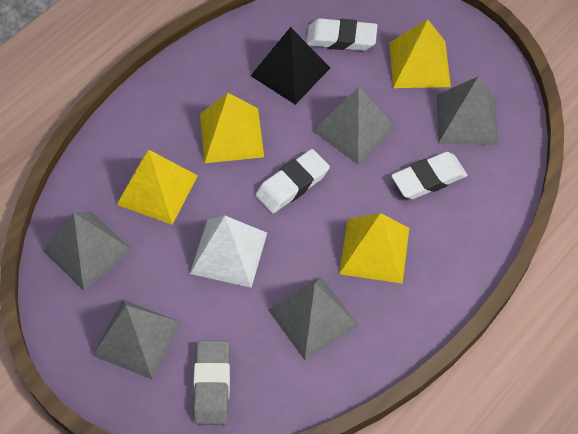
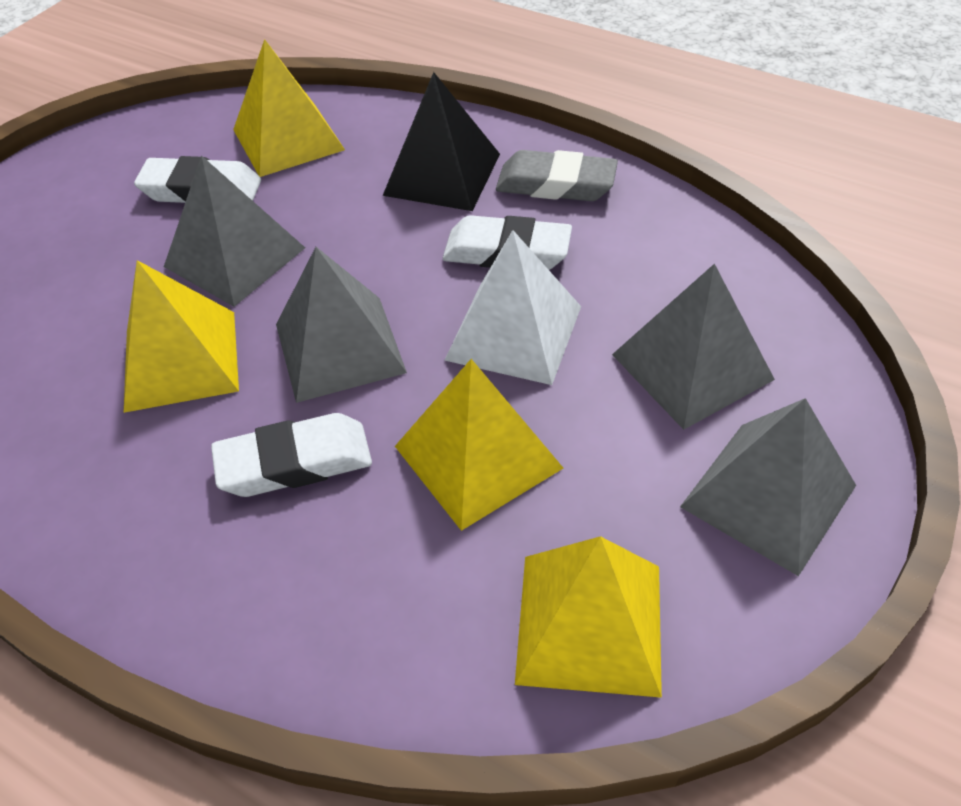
grey pyramid: 5 -> 4

